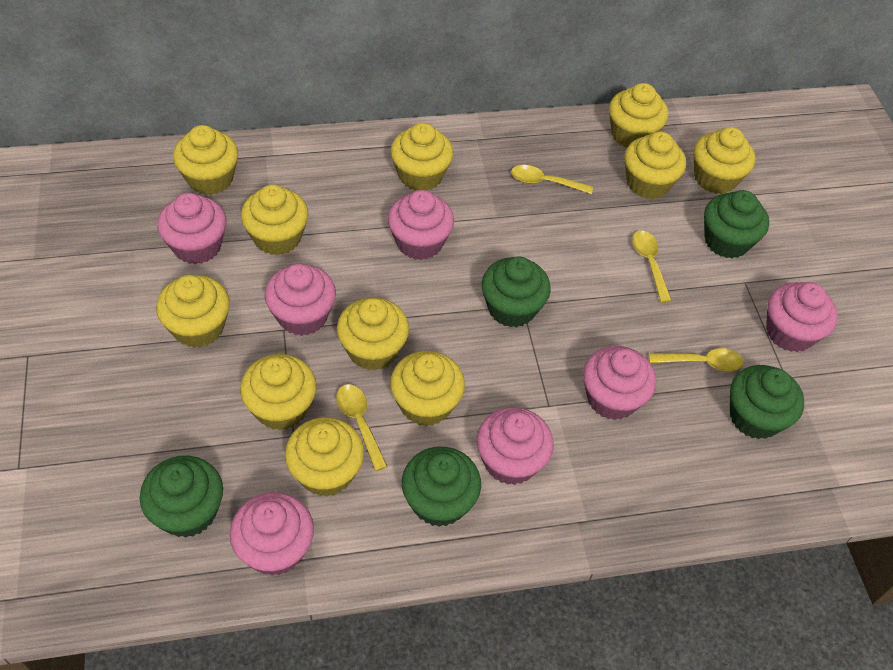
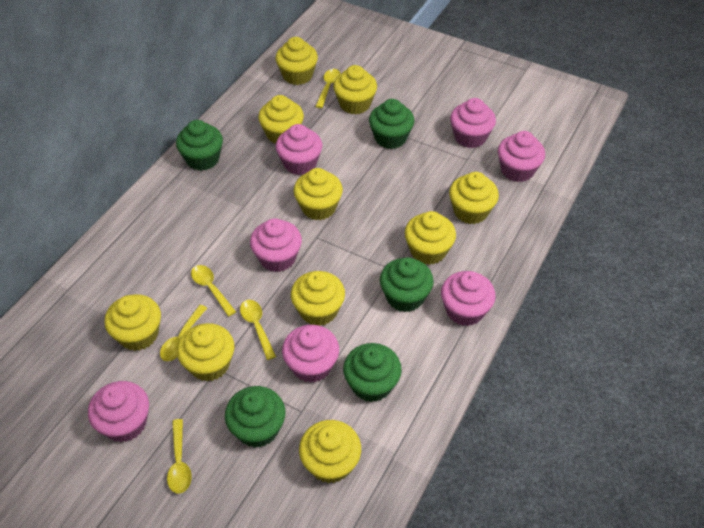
yellow cupcake: 11 -> 10
yellow spoon: 4 -> 5

